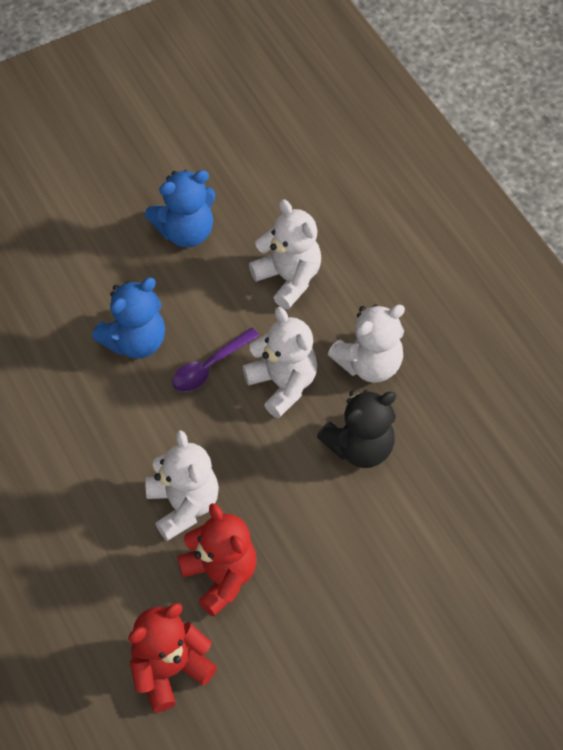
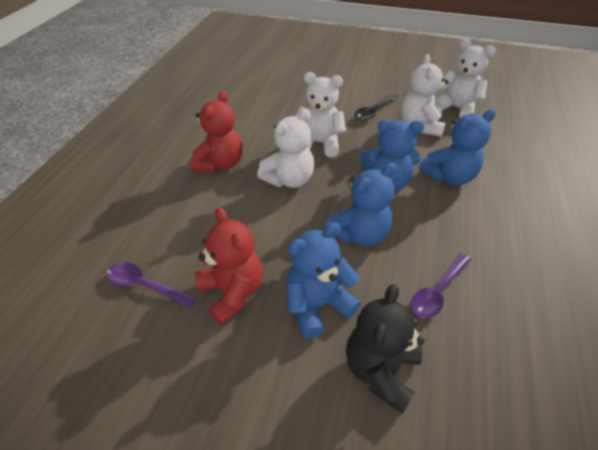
black spoon: 0 -> 1
blue teddy bear: 2 -> 4
purple spoon: 1 -> 2

